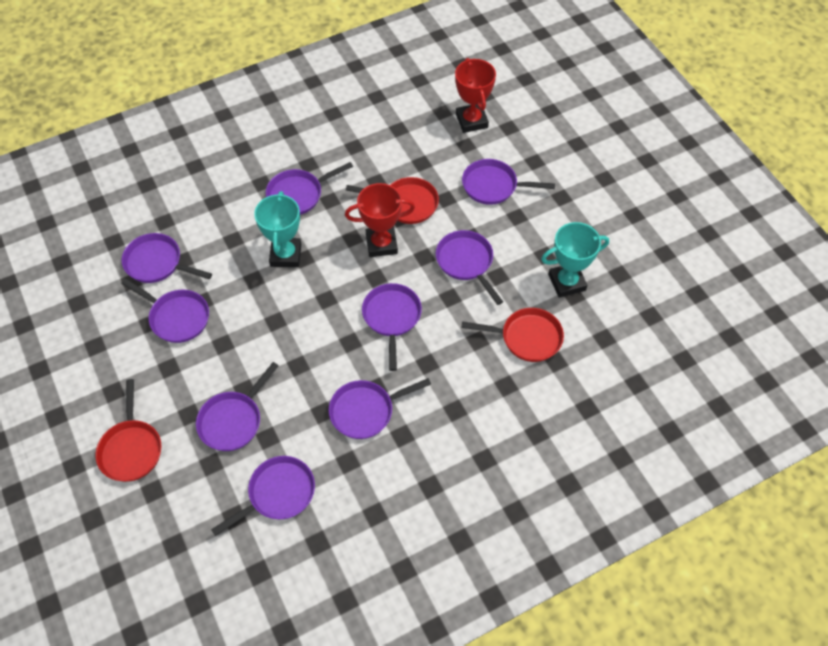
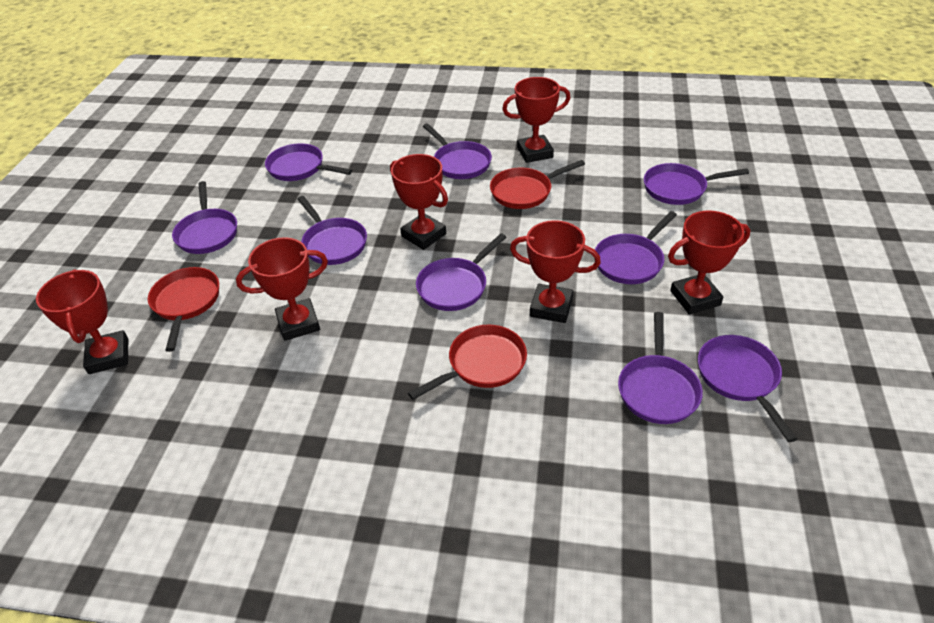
red trophy: 2 -> 6
turquoise trophy: 2 -> 0

